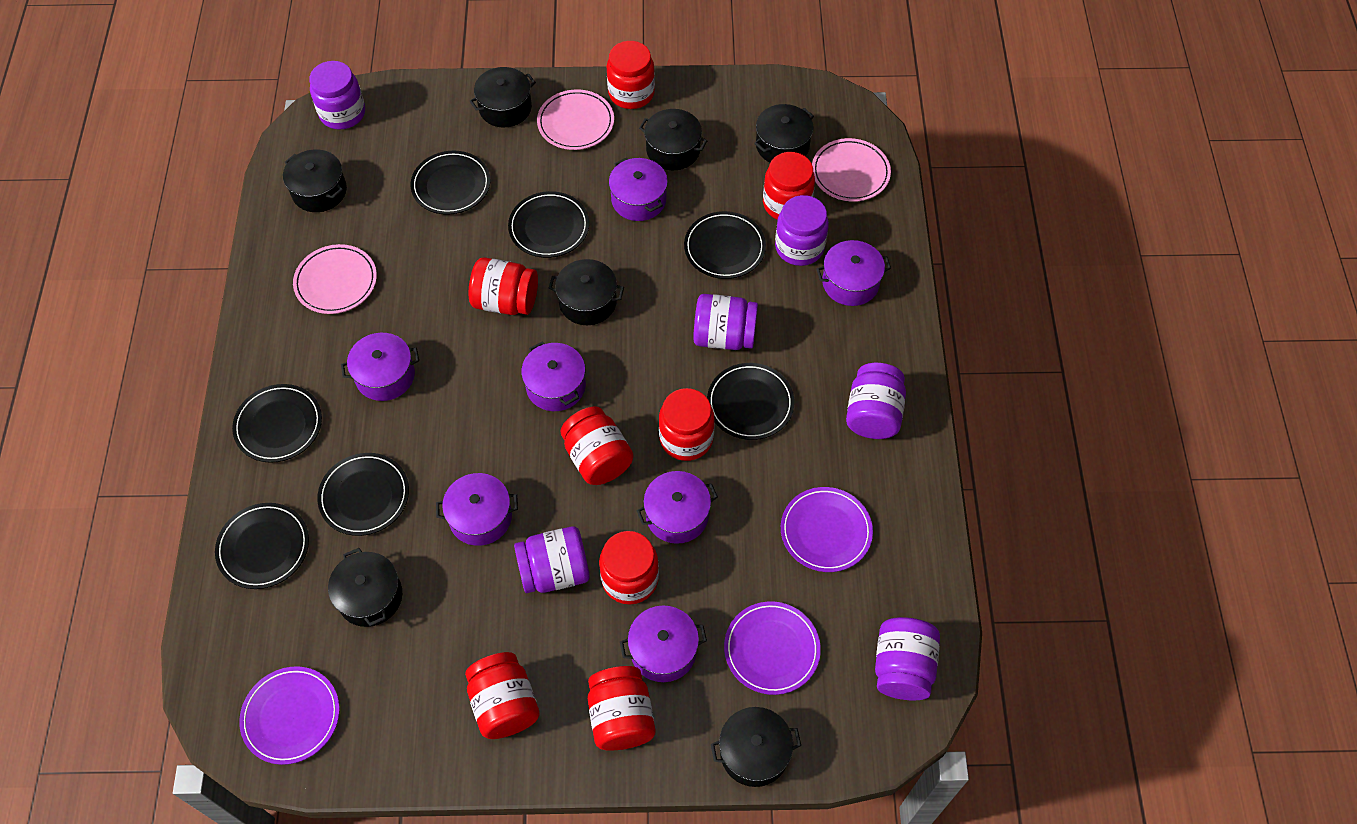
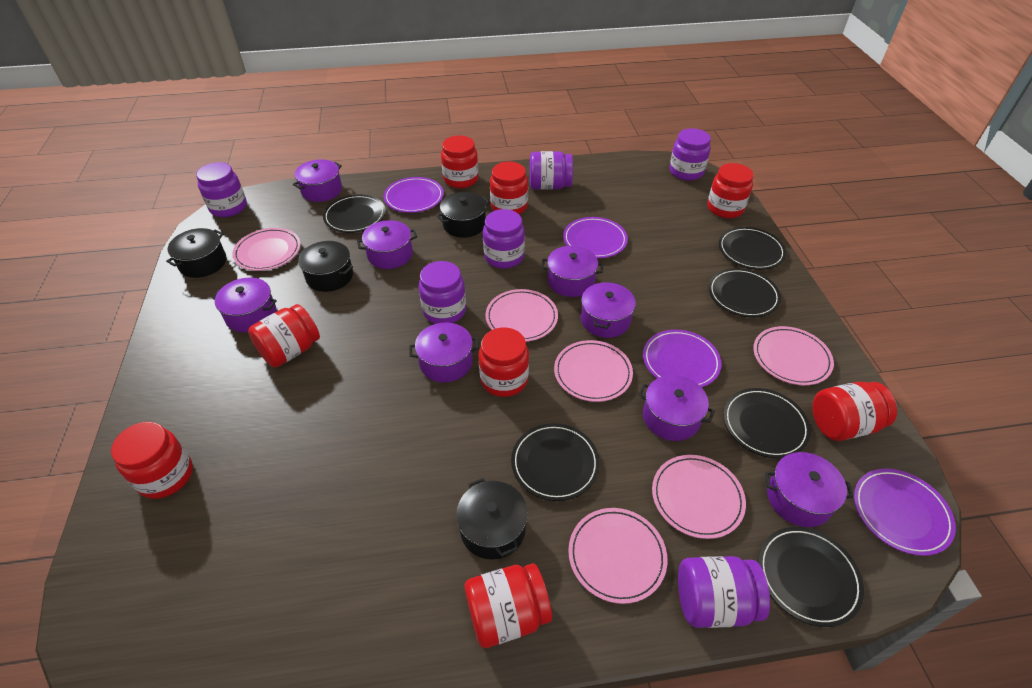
black plate: 7 -> 6
black pot: 7 -> 4
pink plate: 3 -> 6
purple plate: 3 -> 4
purple pot: 7 -> 8

